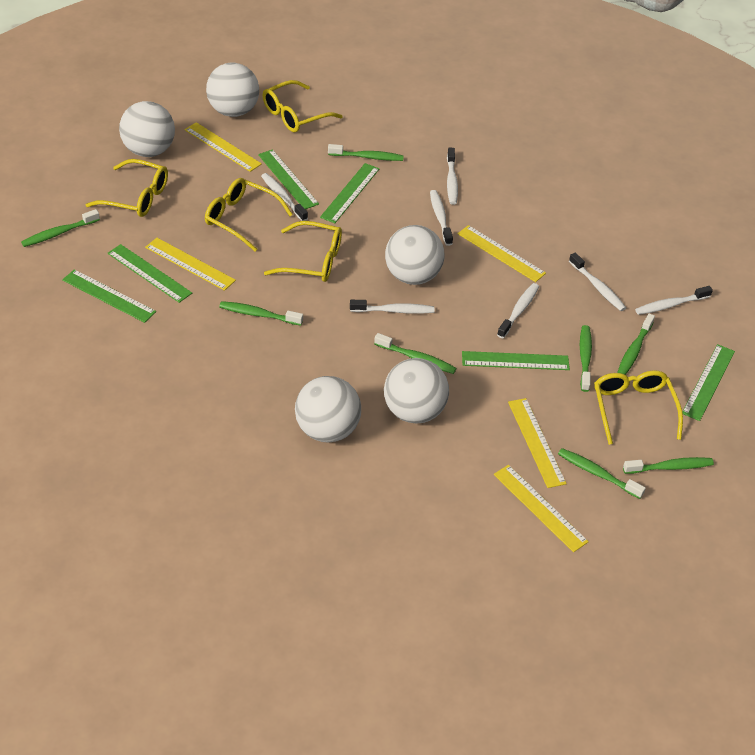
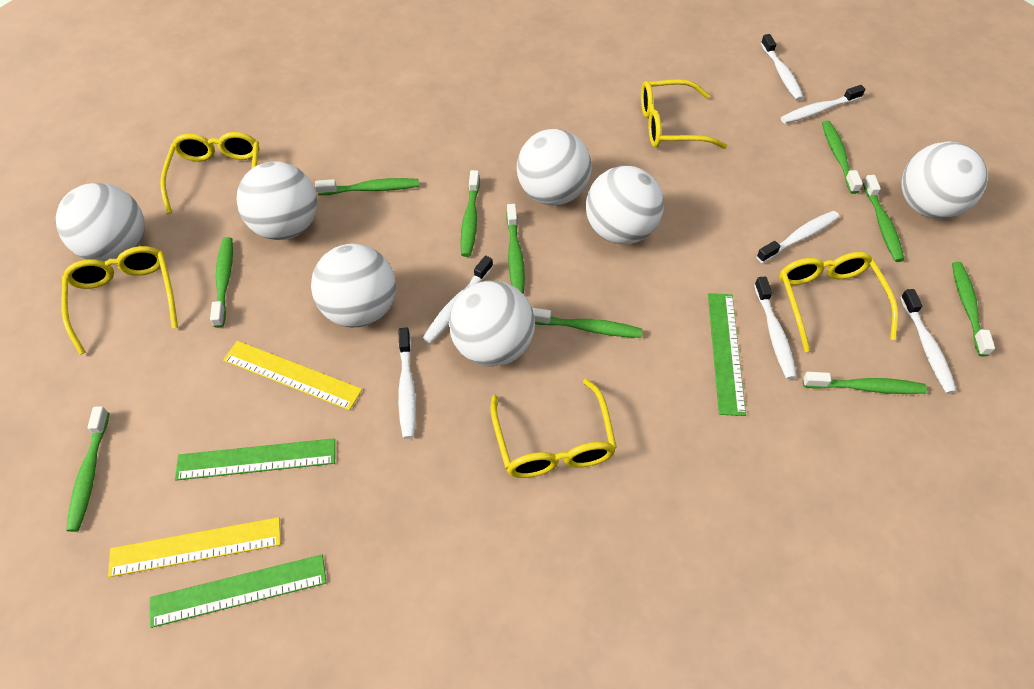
green ruler: 6 -> 3
green toothbrush: 8 -> 10
white ball: 5 -> 7
yellow ruler: 5 -> 2

